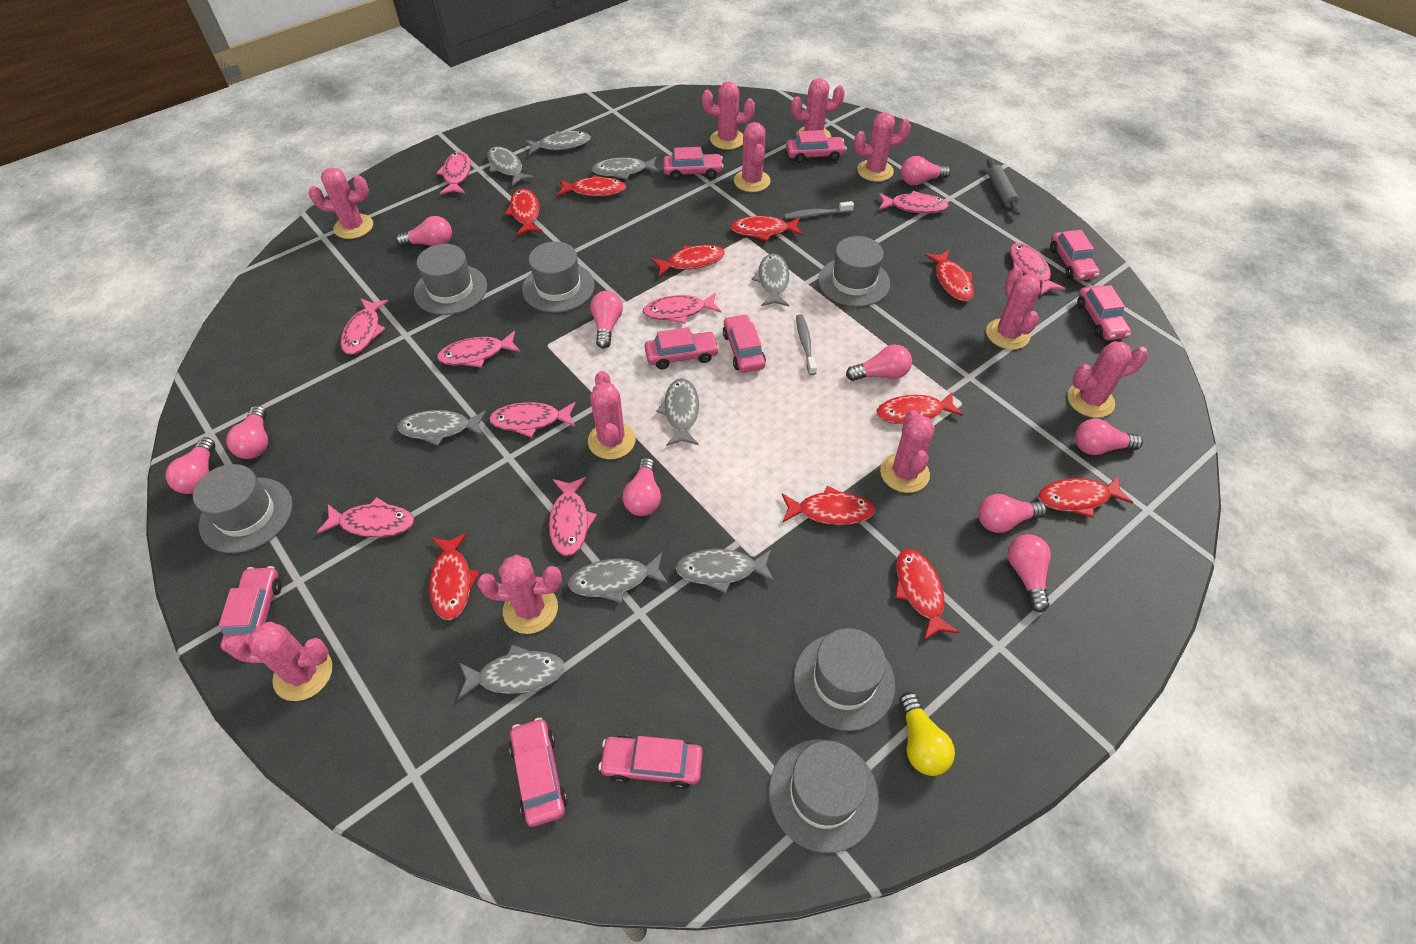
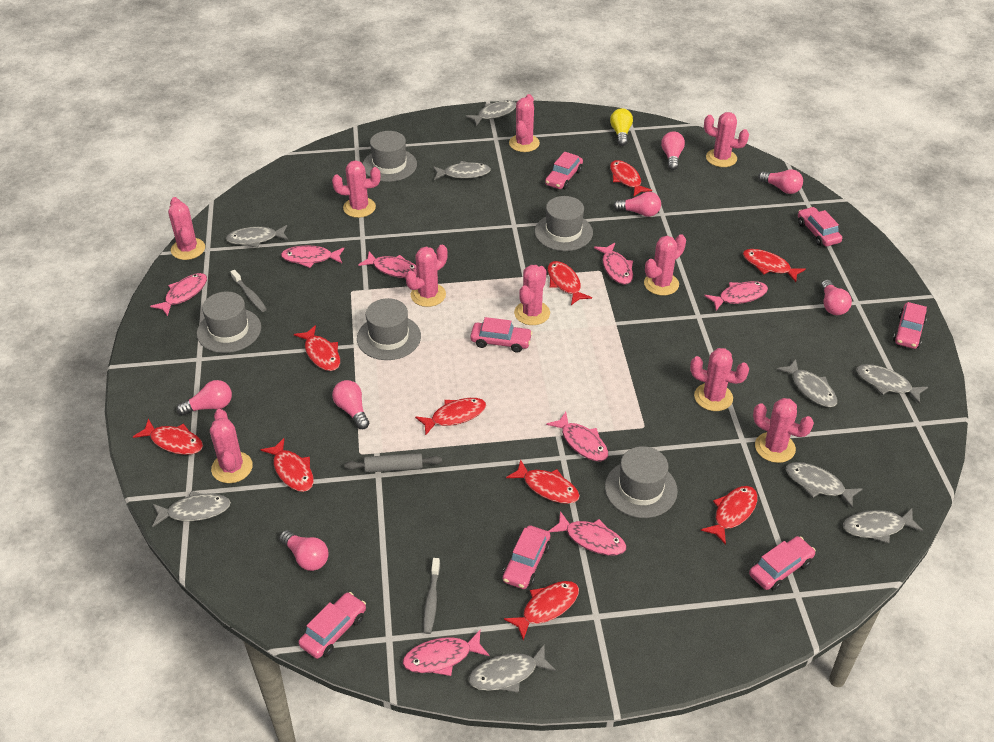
grey hat: 6 -> 5
pink cactus: 11 -> 10
pink car: 9 -> 7
pink fish: 9 -> 8
pink light bulb: 10 -> 7

